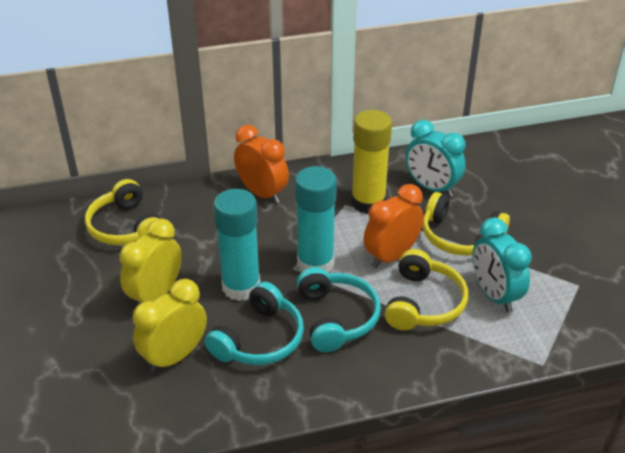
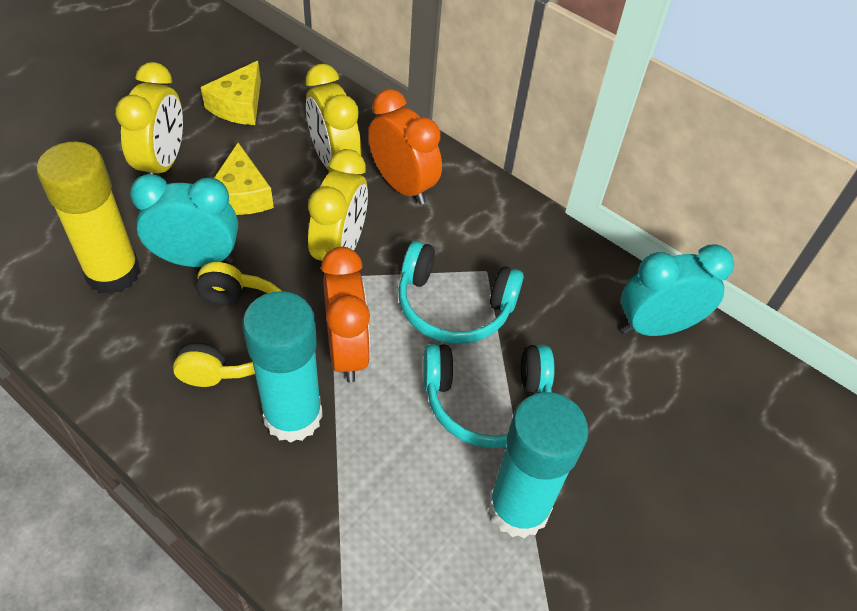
yellow cheese: 0 -> 2
yellow clock: 2 -> 3
yellow headphones: 3 -> 1

